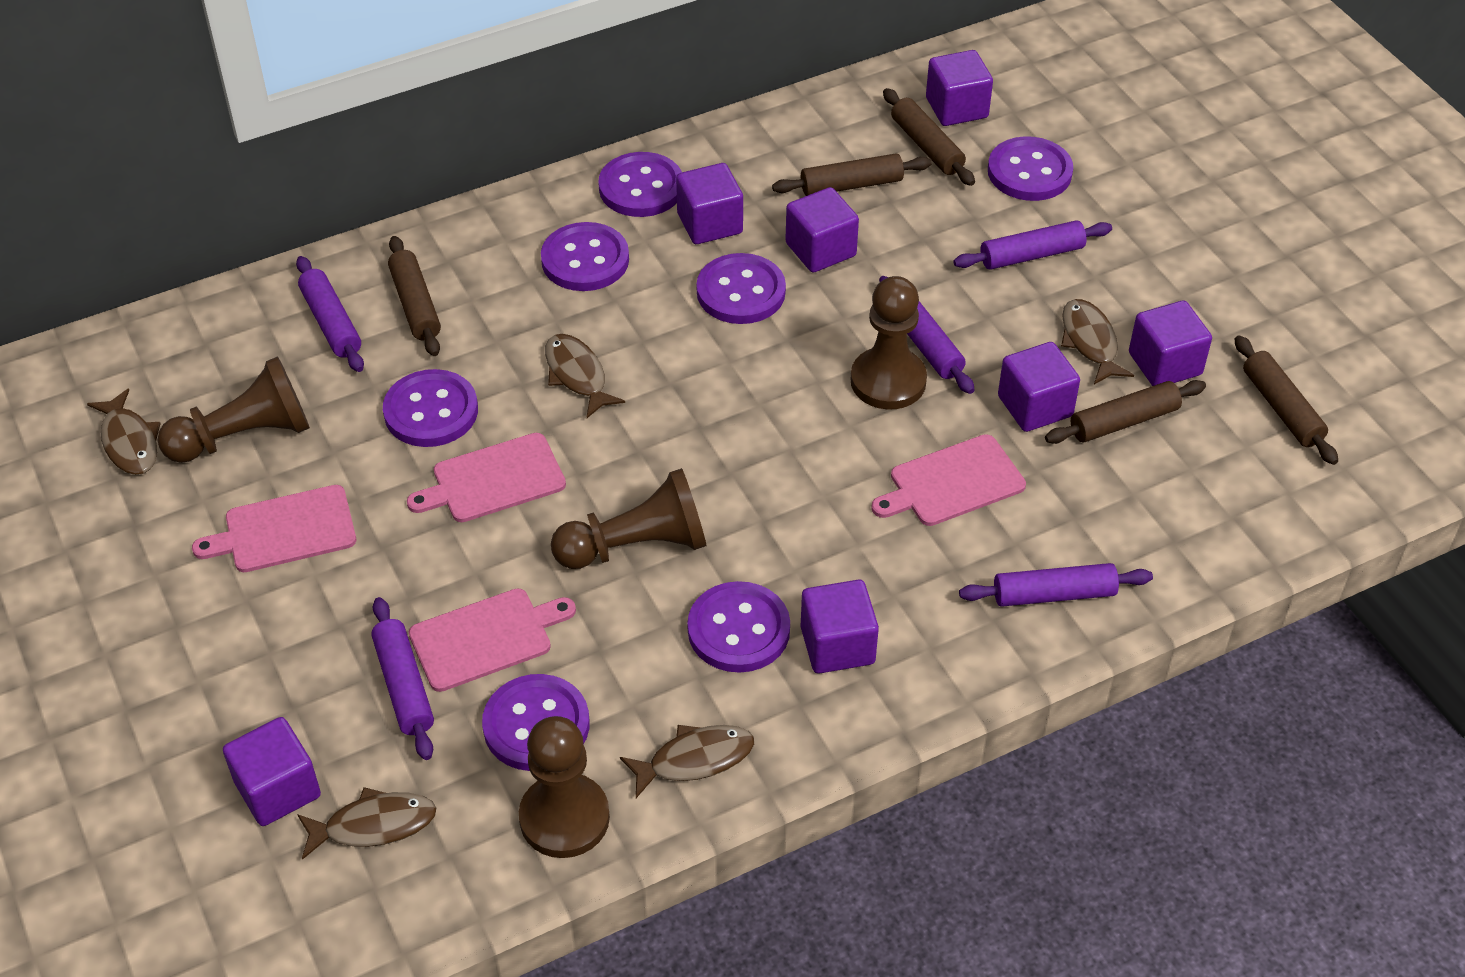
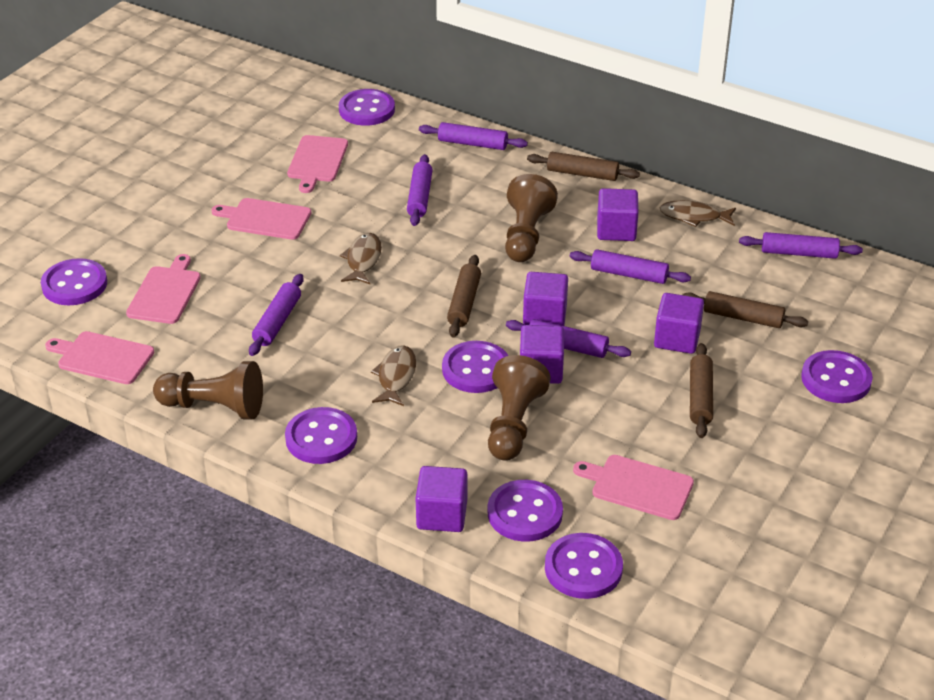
brown fish: 5 -> 3
brown pawn: 4 -> 3
brown rolling pin: 5 -> 4
pink cutting board: 4 -> 5
purple cube: 7 -> 5
purple rolling pin: 5 -> 6

